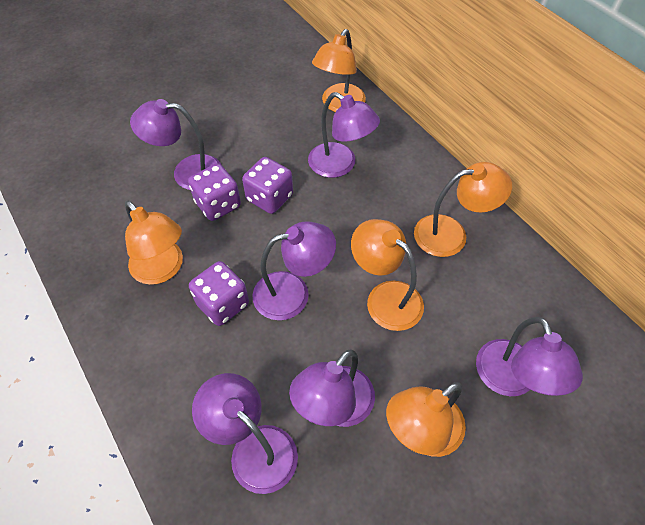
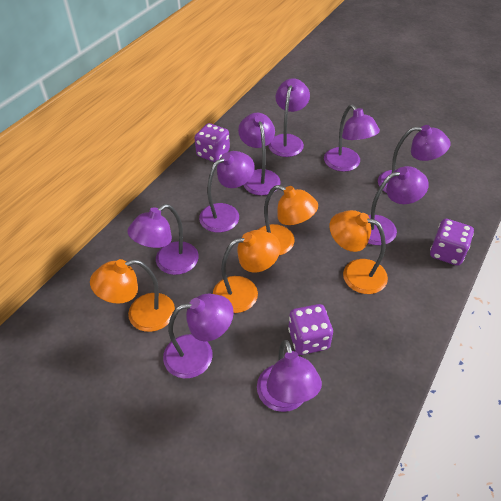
orange lamp: 5 -> 4
purple lamp: 6 -> 9

